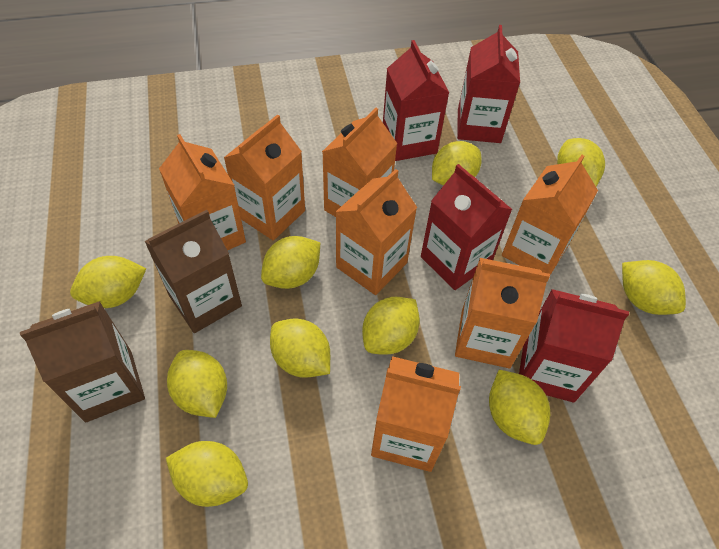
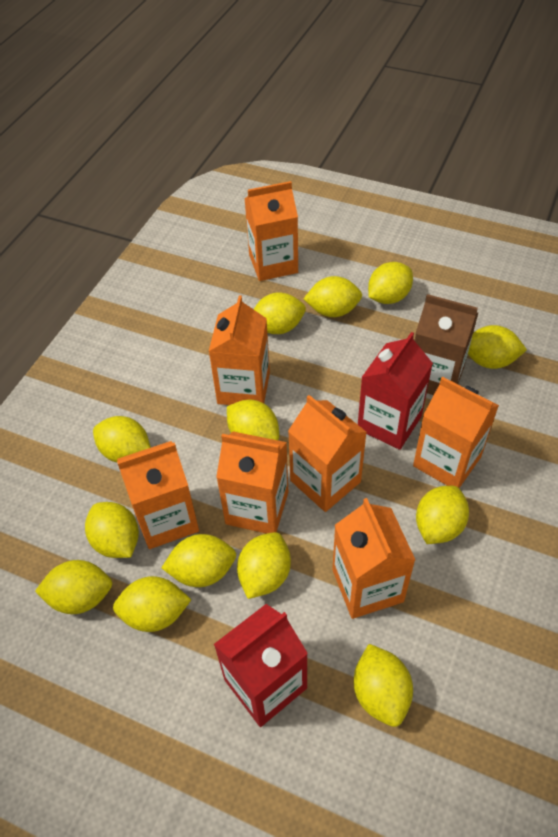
brown carton: 2 -> 1
red carton: 4 -> 2
yellow lemon: 10 -> 13

